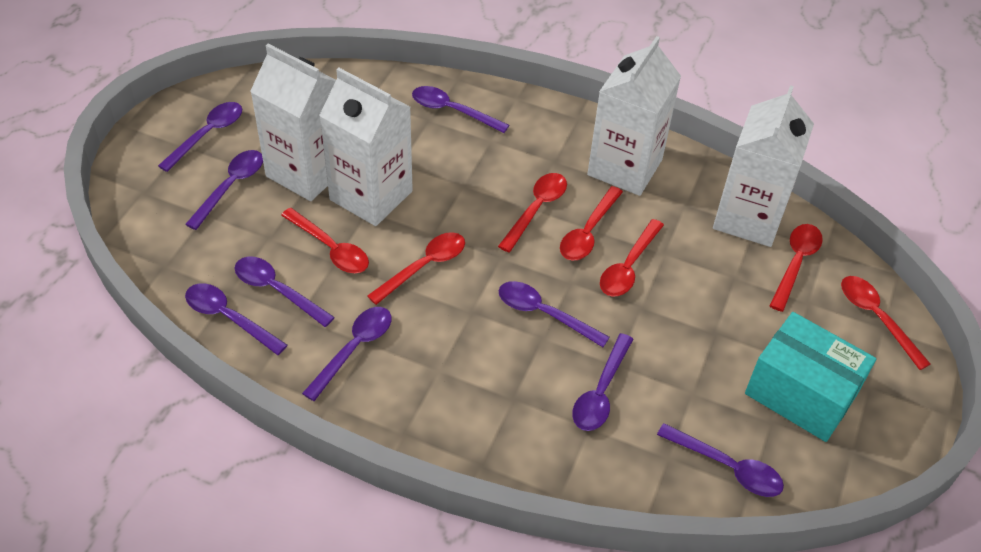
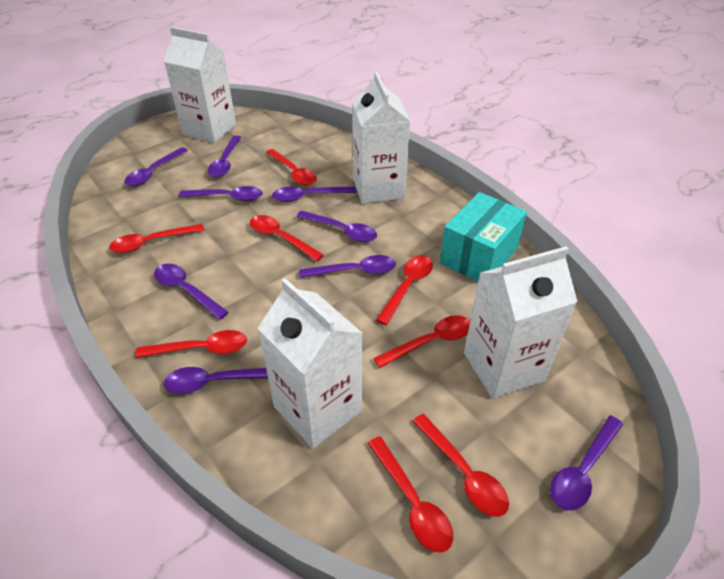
red spoon: 7 -> 8

